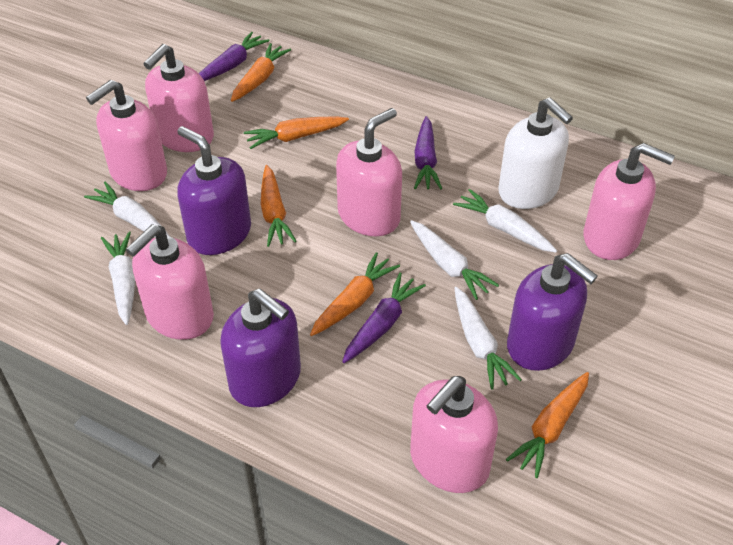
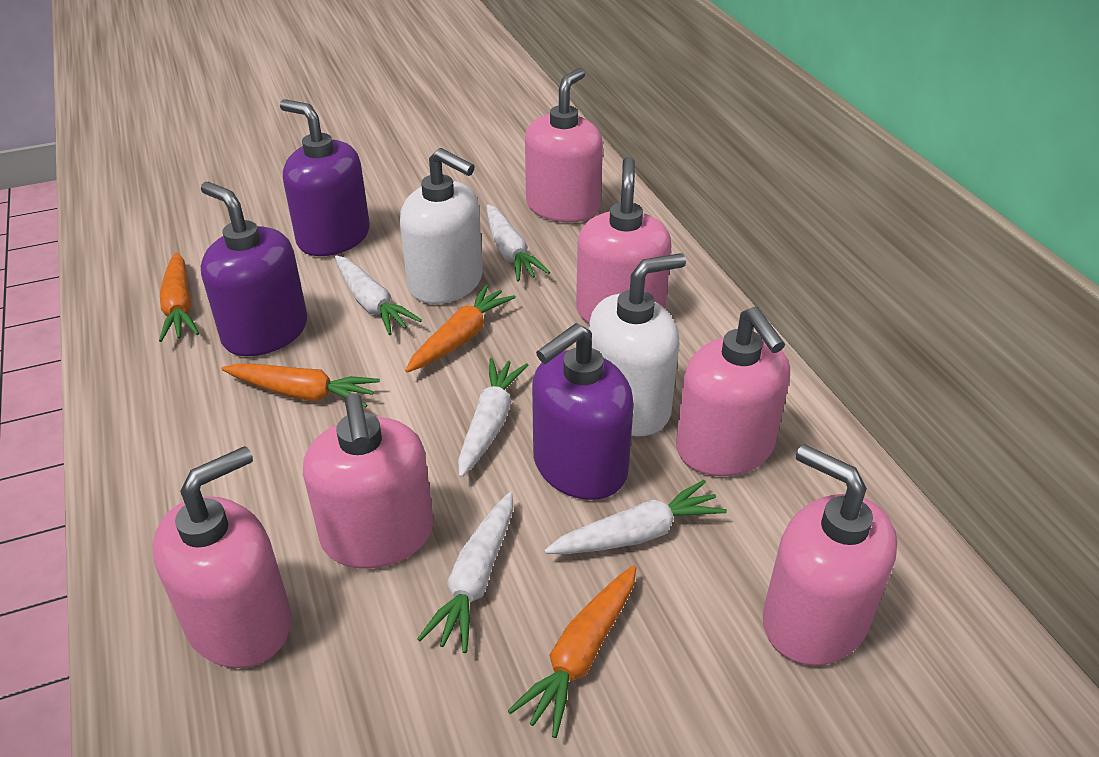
orange carrot: 5 -> 4
purple carrot: 3 -> 0
white soap dispenser: 1 -> 2

